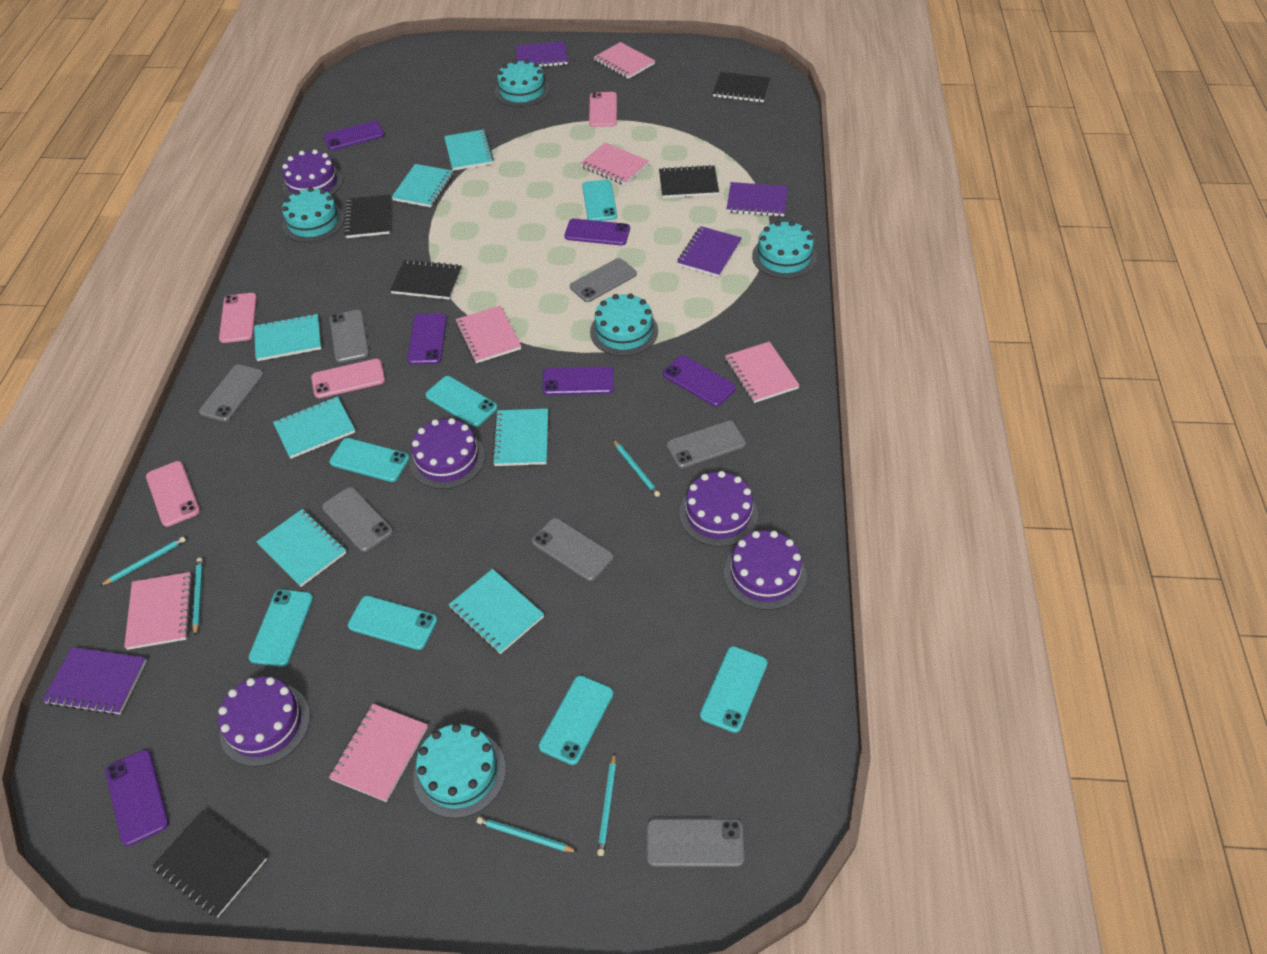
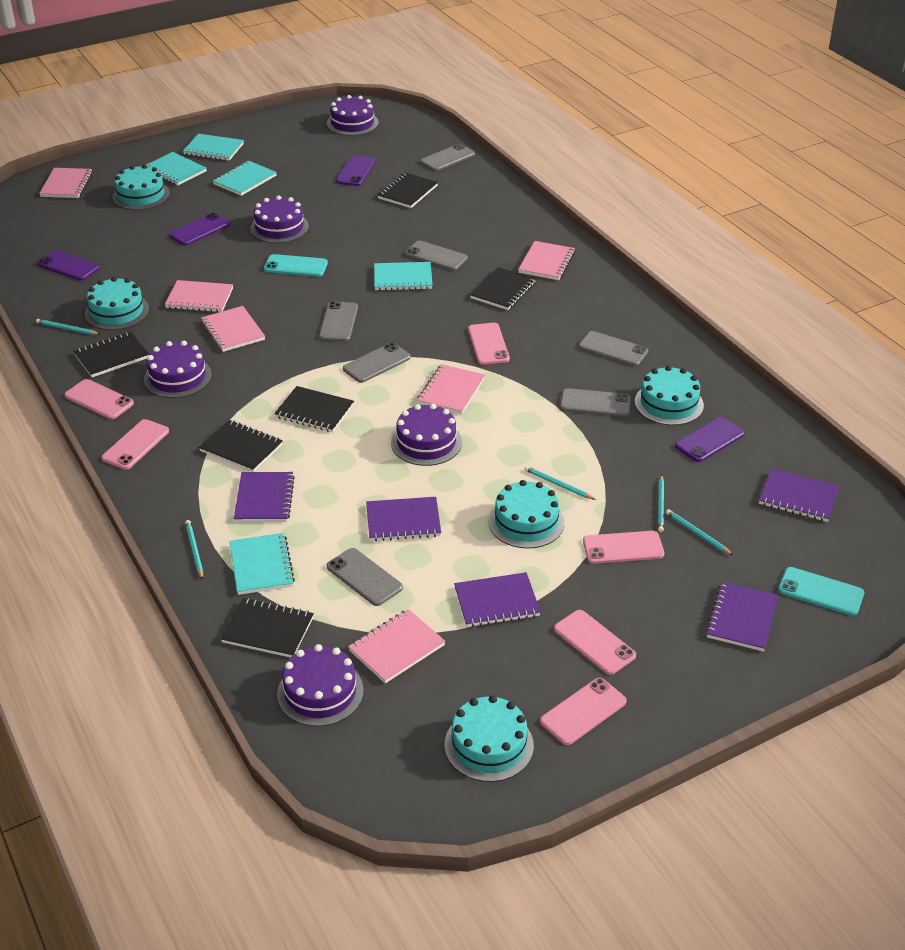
black notebook: 5 -> 6
pink phone: 4 -> 6
purple notebook: 4 -> 5
purple phone: 6 -> 4
turquoise notebook: 7 -> 5
turquoise phone: 7 -> 2

